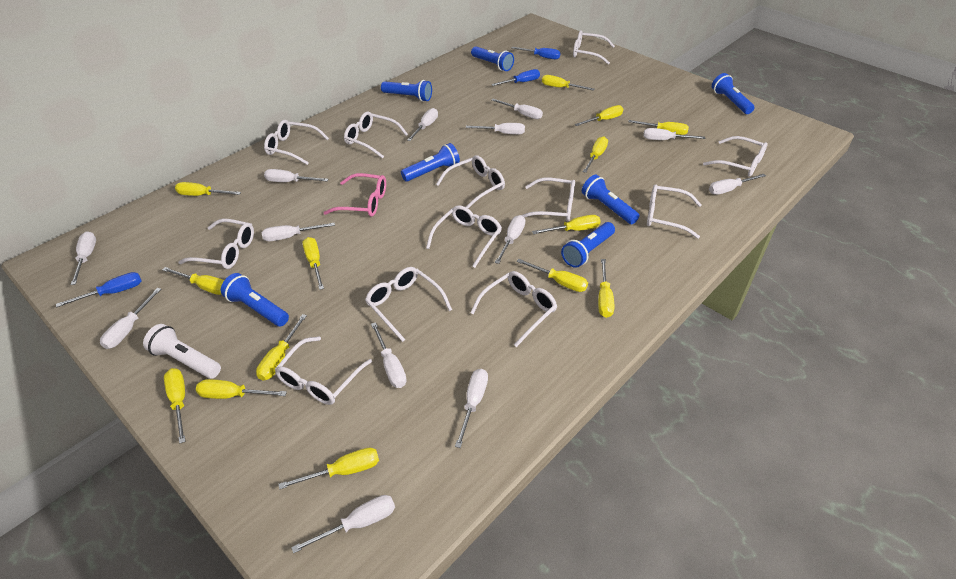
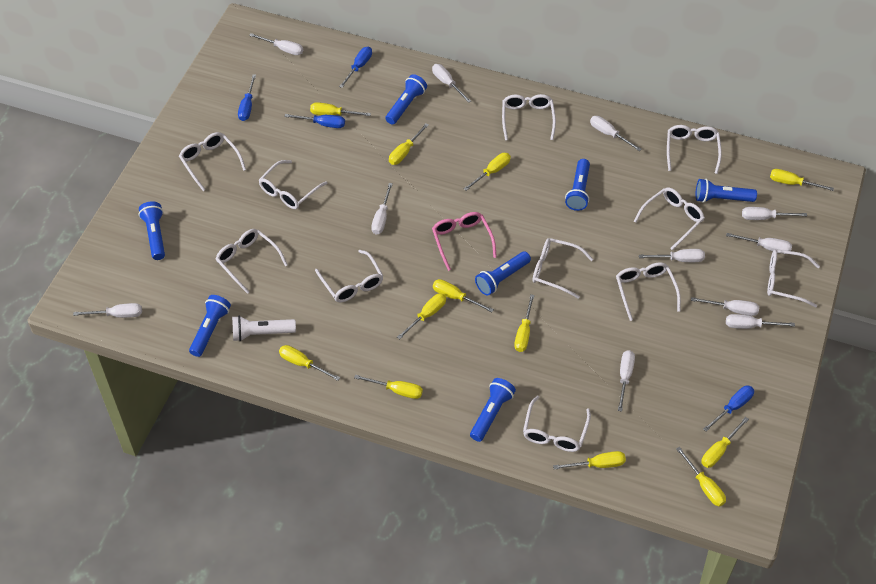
blue screwdriver: 3 -> 4
white glasses: 12 -> 11
white screwdriver: 13 -> 11
yellow screwdriver: 14 -> 12

